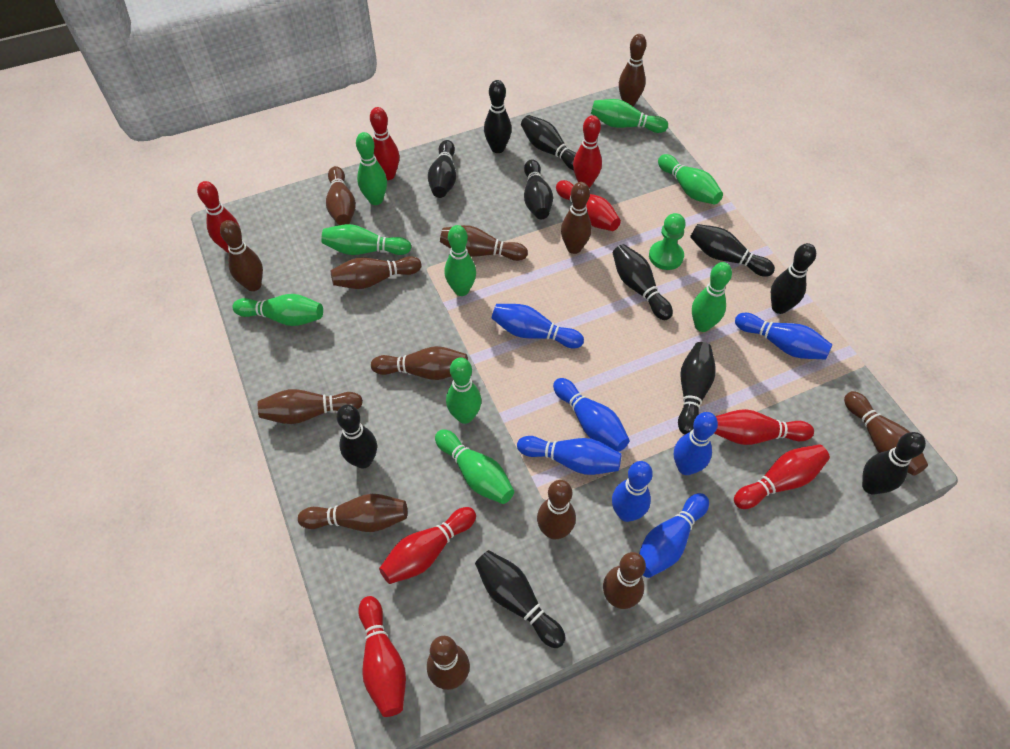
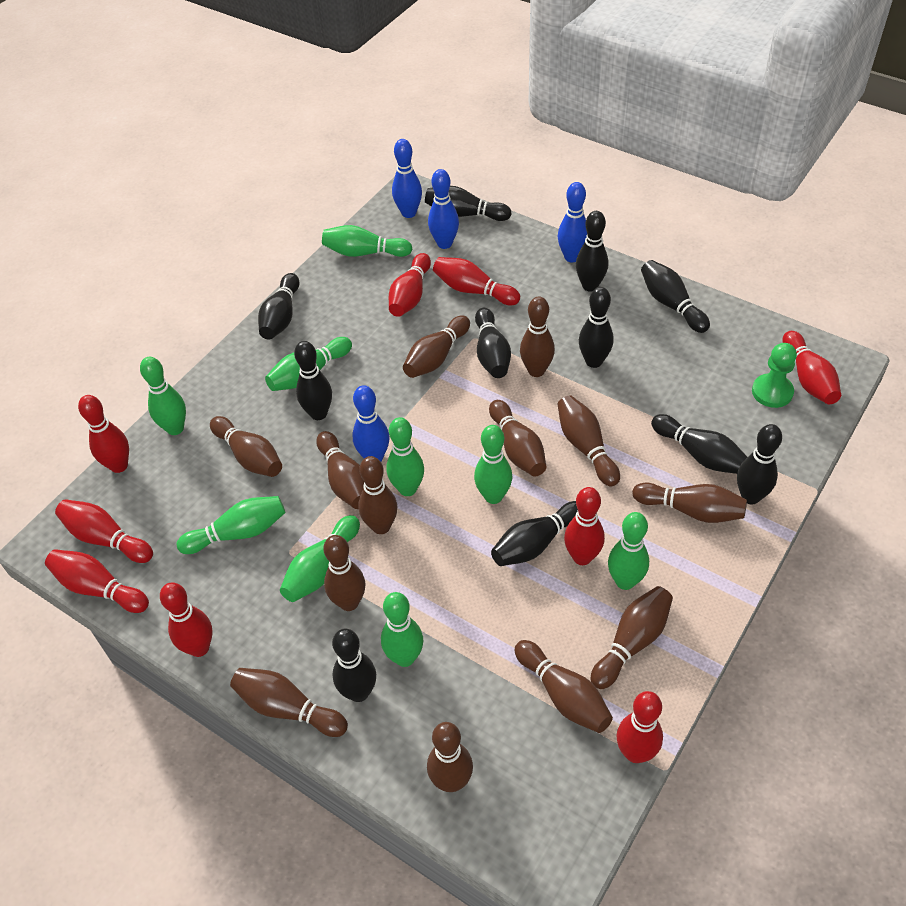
blue bowling pin: 7 -> 4
red bowling pin: 8 -> 9

